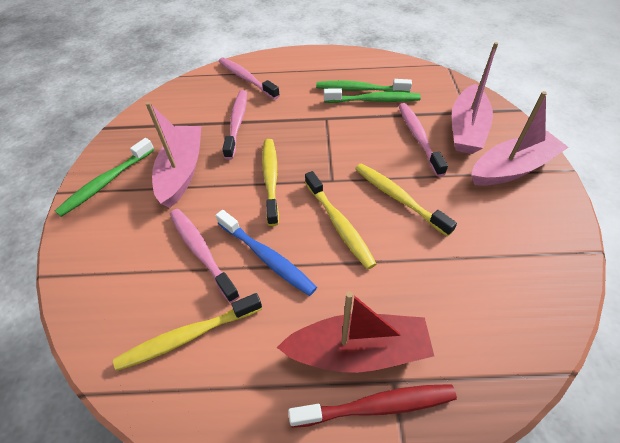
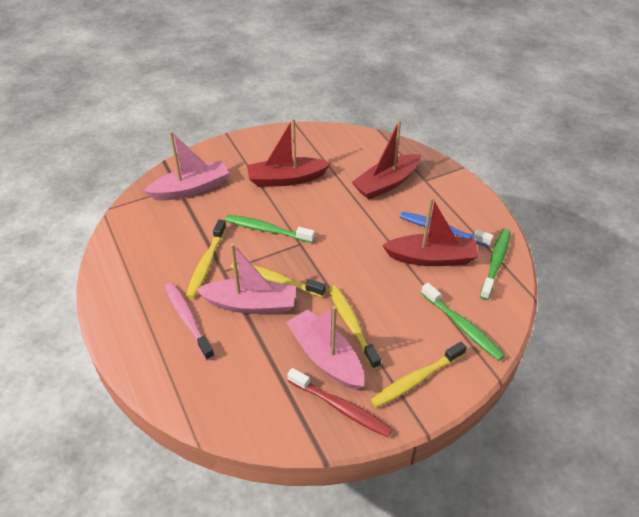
pink toothbrush: 4 -> 1
red boat: 1 -> 3

